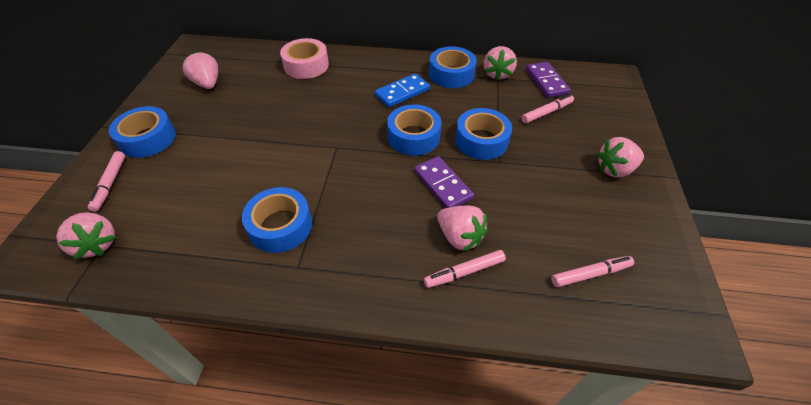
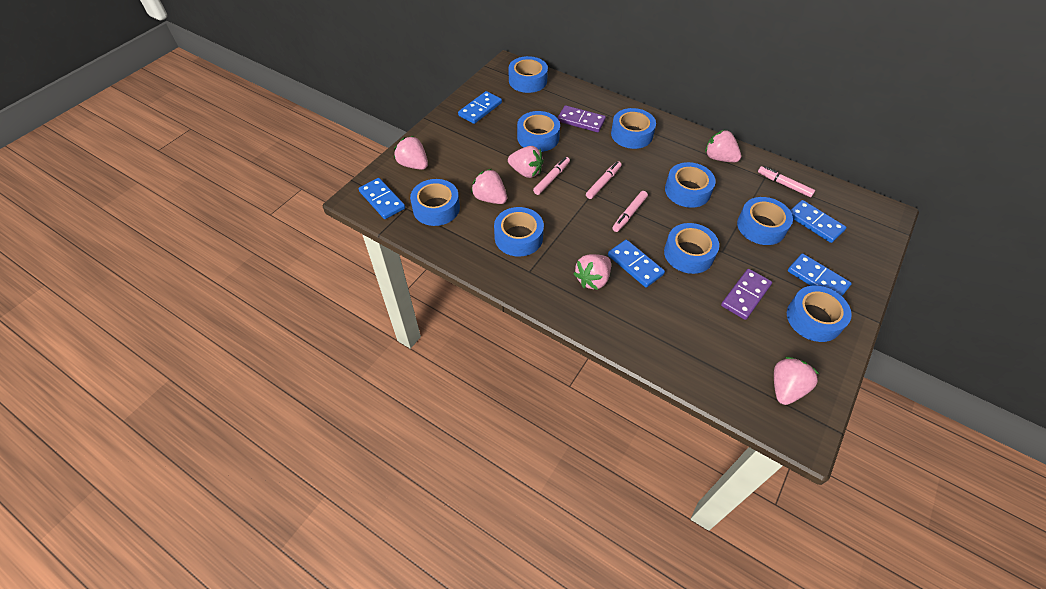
blue domino: 1 -> 5
blue tape: 5 -> 9
pink strawberry: 5 -> 6
pink tape: 1 -> 0

